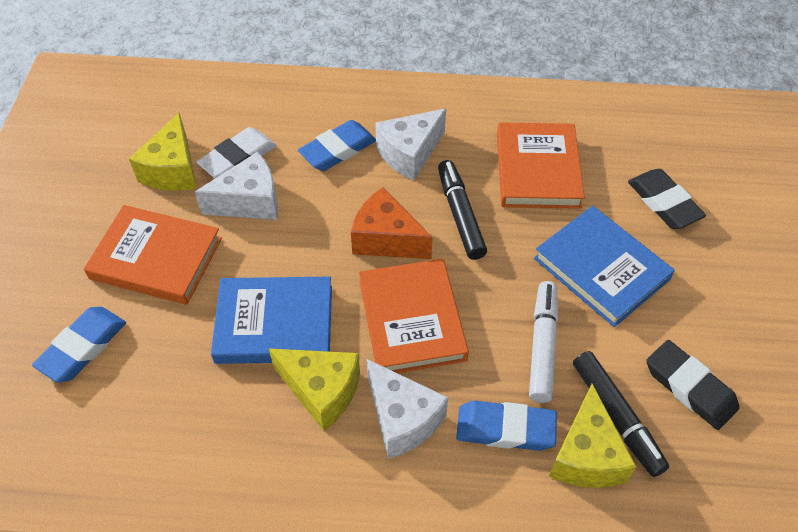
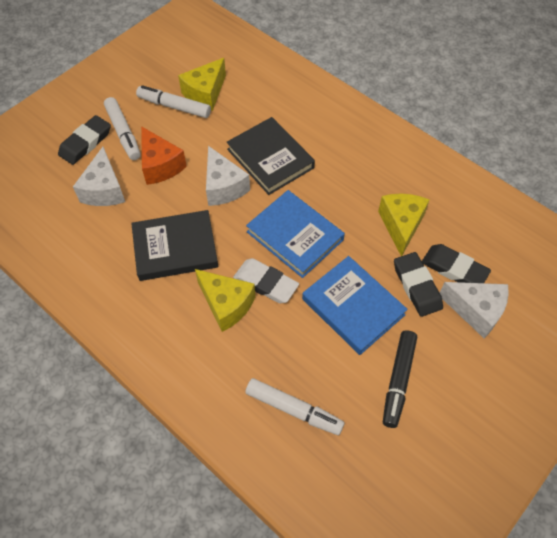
black book: 0 -> 2
black eraser: 2 -> 3
black marker: 2 -> 1
blue eraser: 3 -> 0
orange book: 3 -> 0
white marker: 1 -> 3

